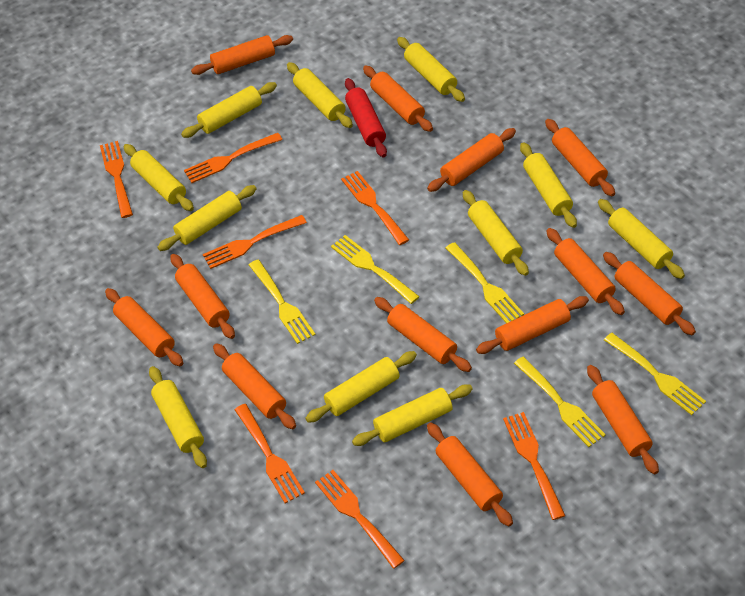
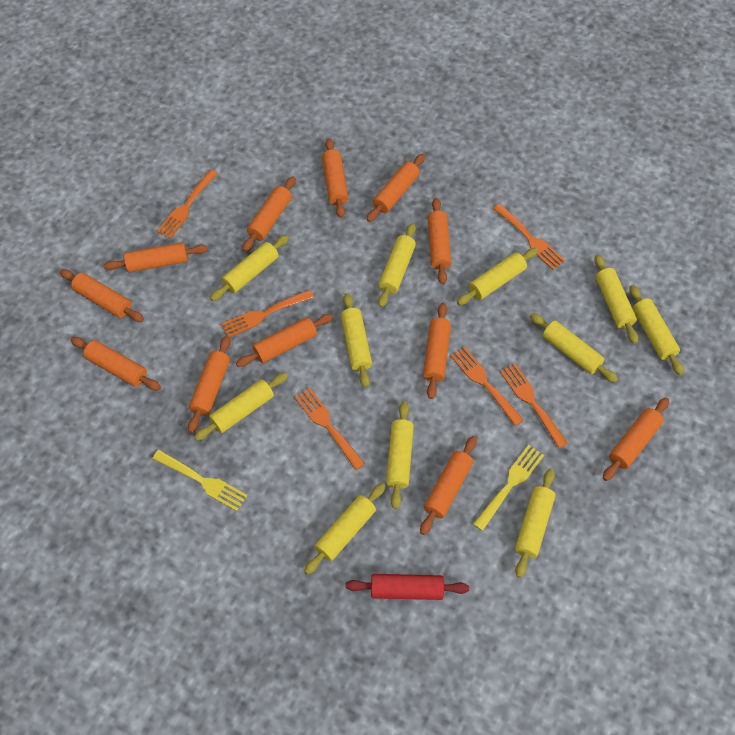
orange fork: 7 -> 6
orange rolling pin: 13 -> 12
yellow fork: 5 -> 2

